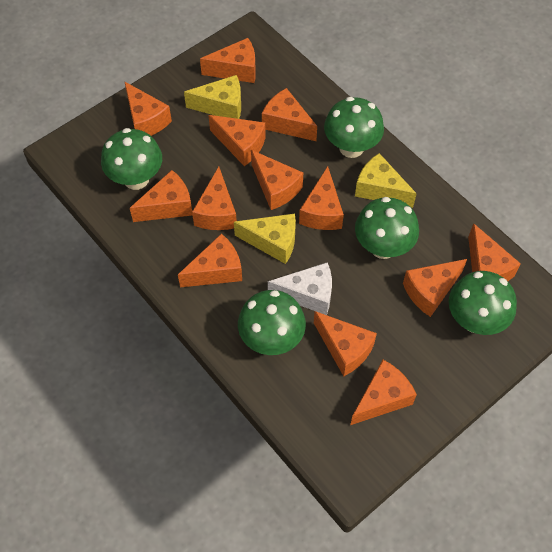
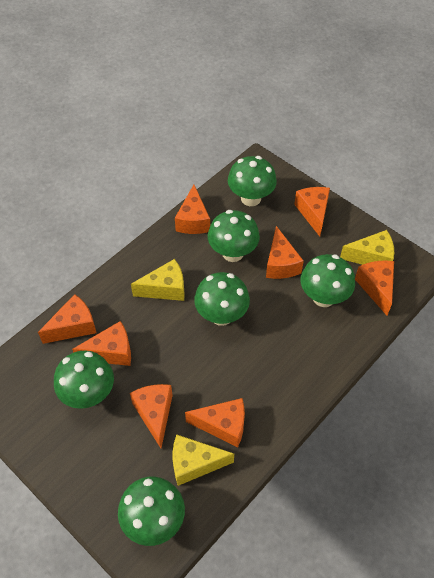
green mushroom: 5 -> 6
orange cheese: 13 -> 8
white cheese: 1 -> 0

